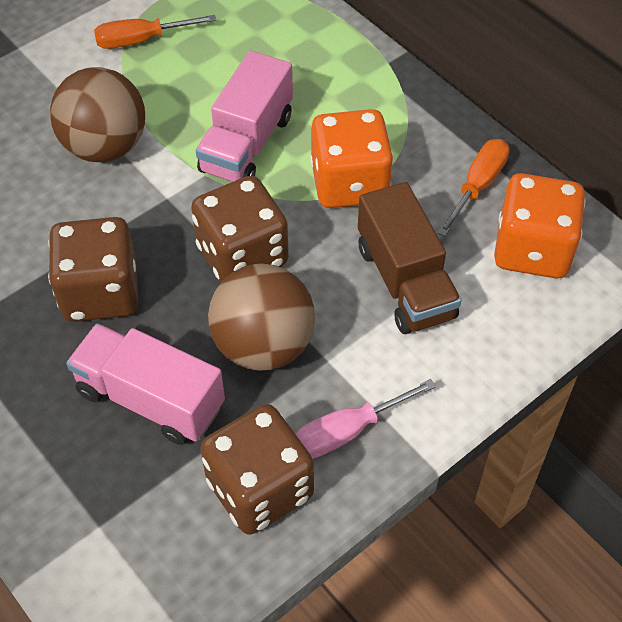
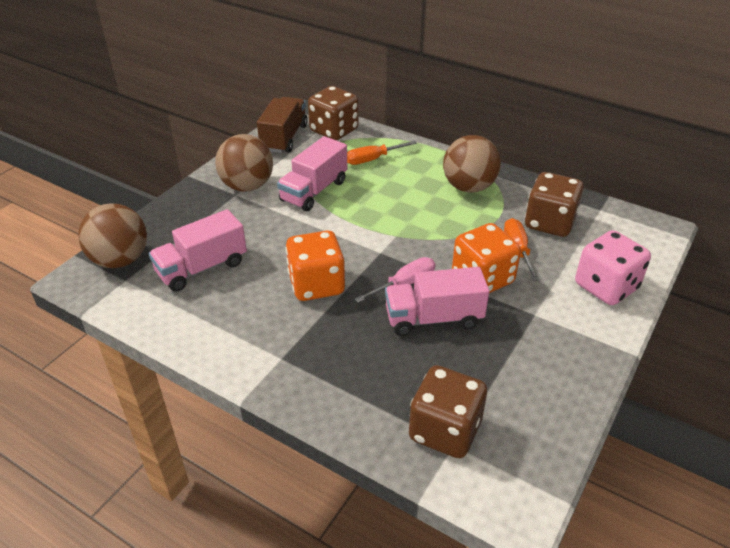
brown ball: 2 -> 3
pink dice: 0 -> 1
pink truck: 2 -> 3

